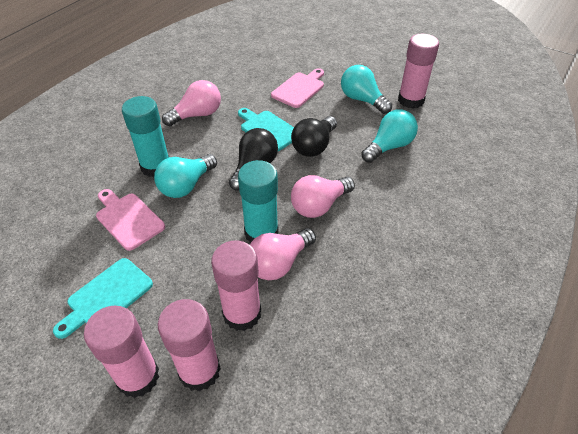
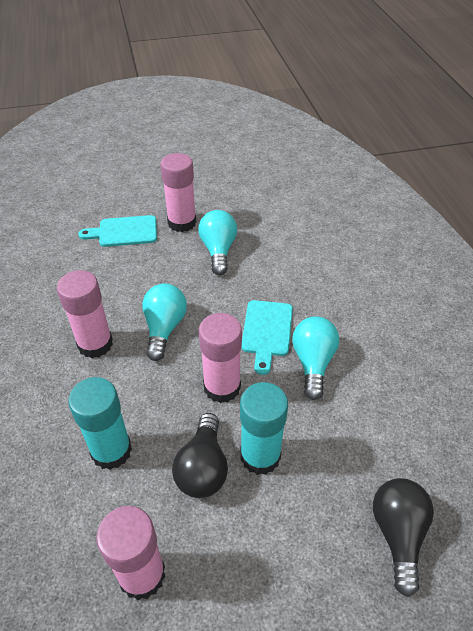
pink cutting board: 2 -> 0
pink light bulb: 3 -> 0

